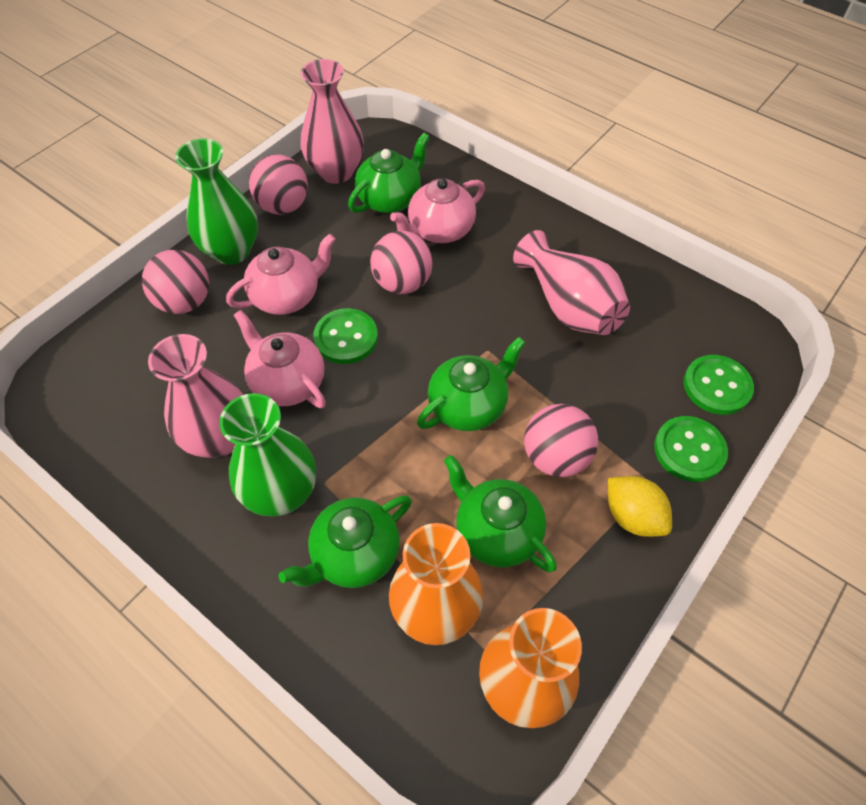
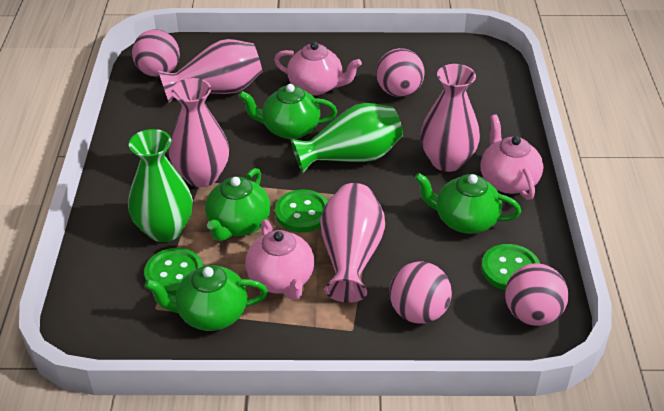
orange vase: 2 -> 0
pink vase: 3 -> 4
yellow lemon: 1 -> 0

